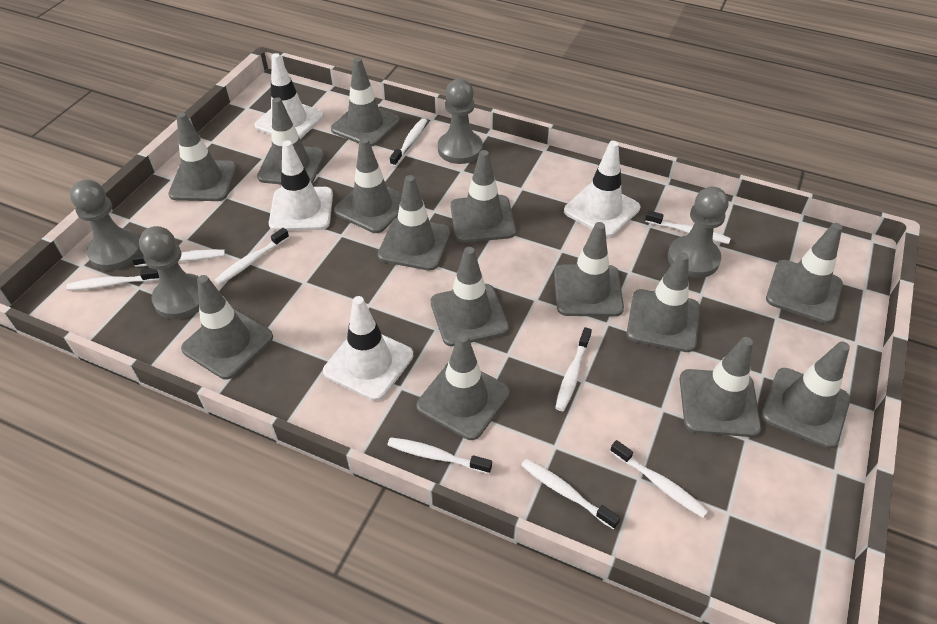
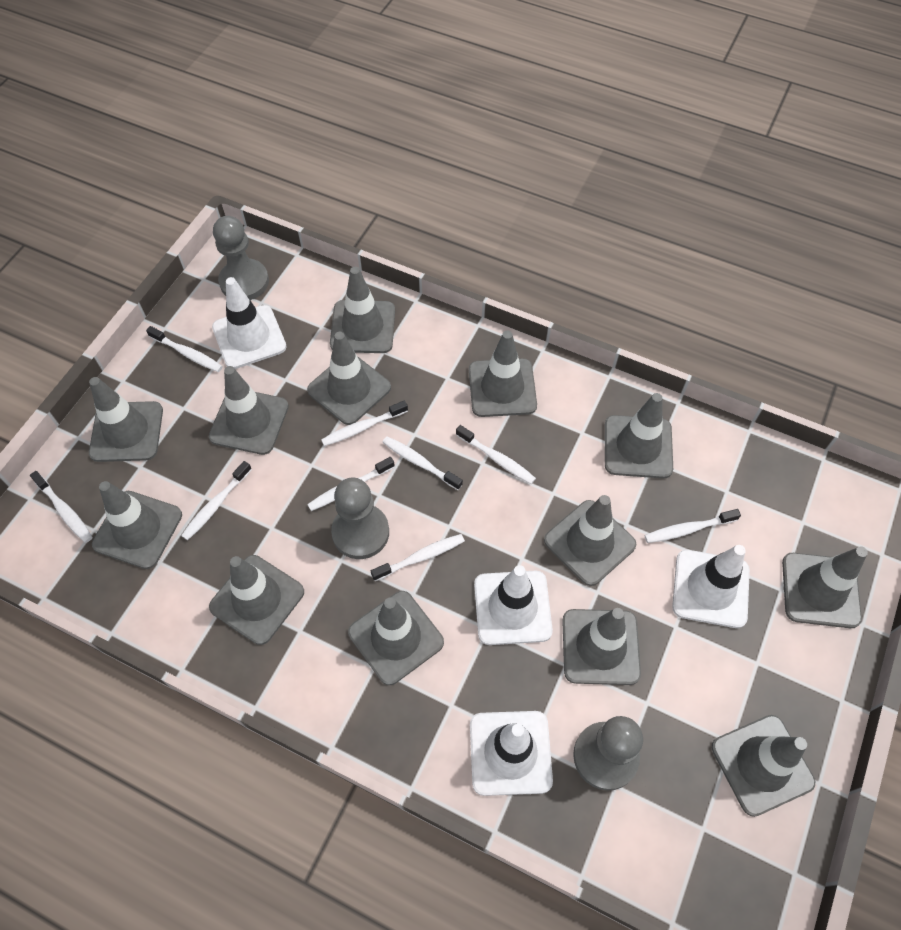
grey pawn: 4 -> 3
grey traffic cone: 14 -> 13

